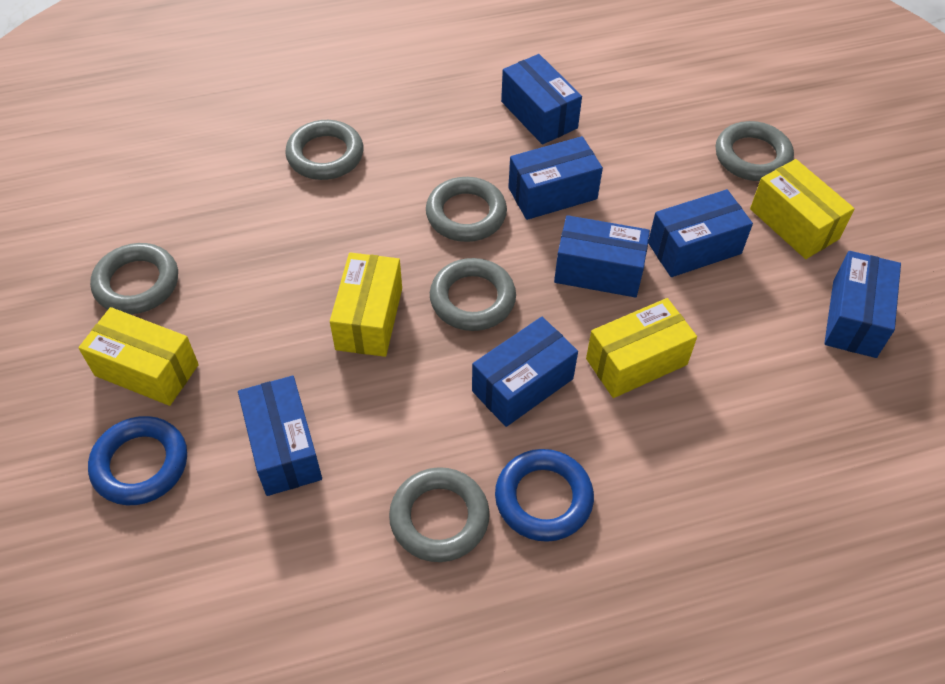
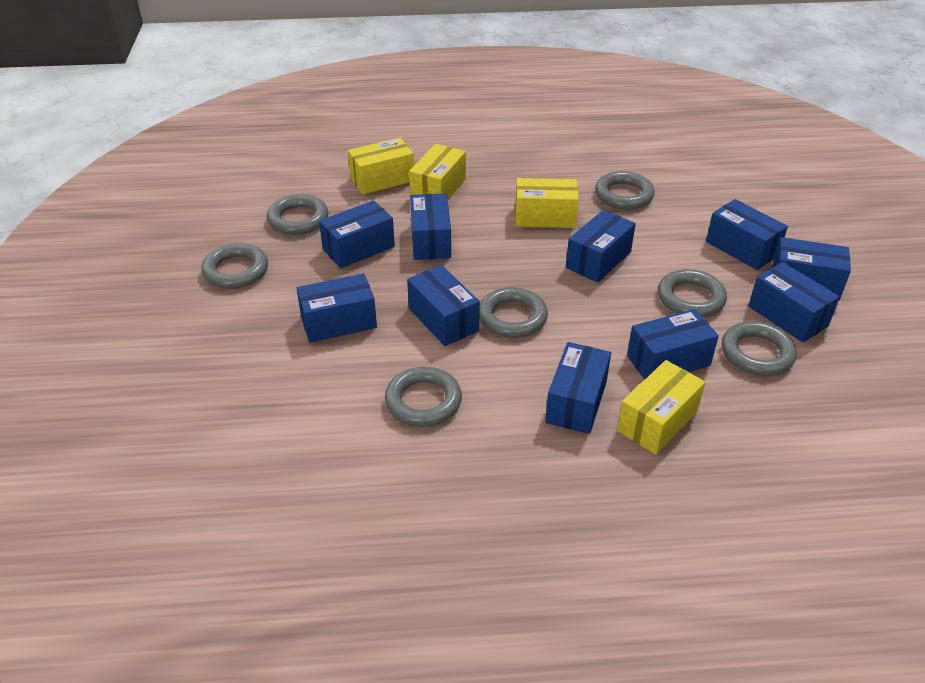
blue box: 7 -> 10
blue ring: 2 -> 0
grey ring: 6 -> 7

